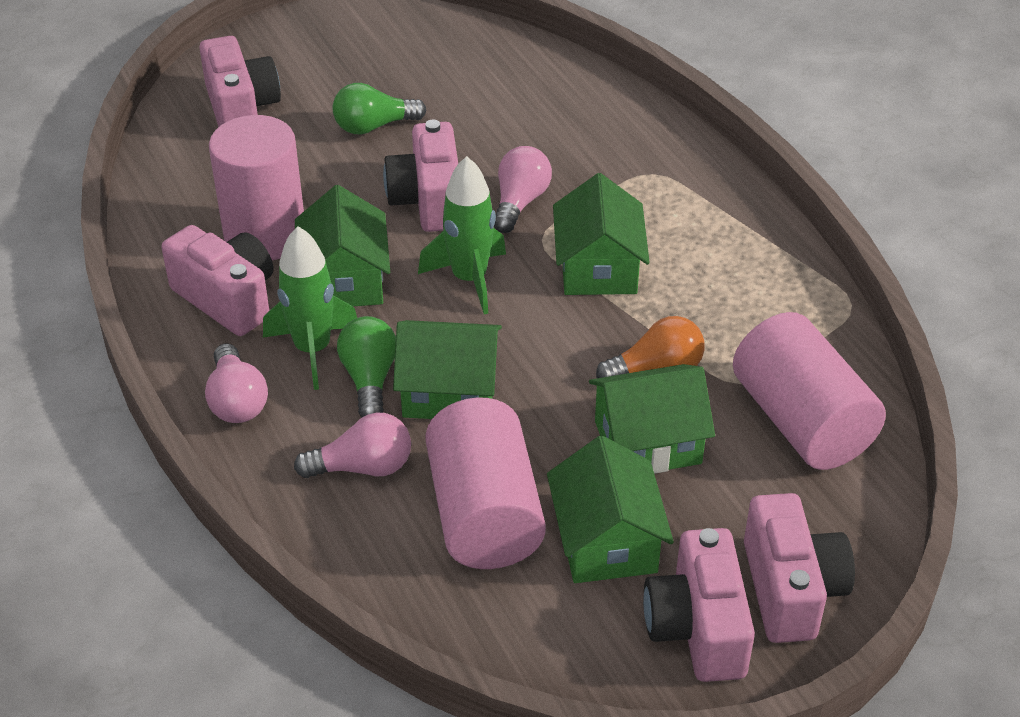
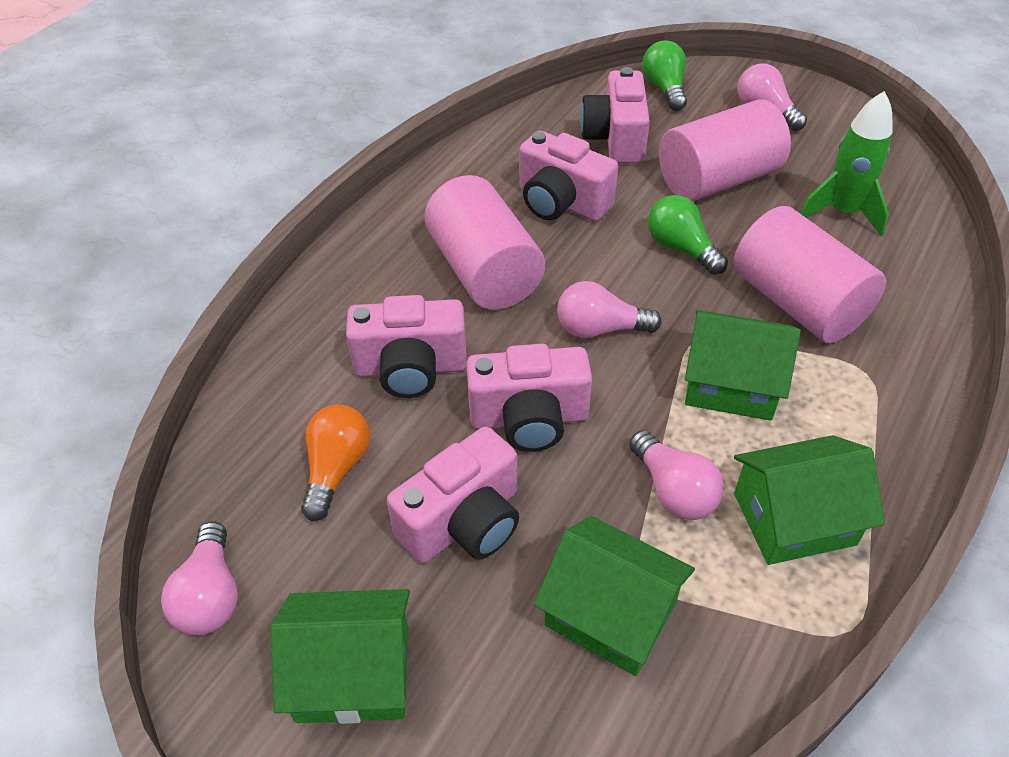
green house: 5 -> 4
green rocket: 2 -> 1
pink light bulb: 3 -> 4

